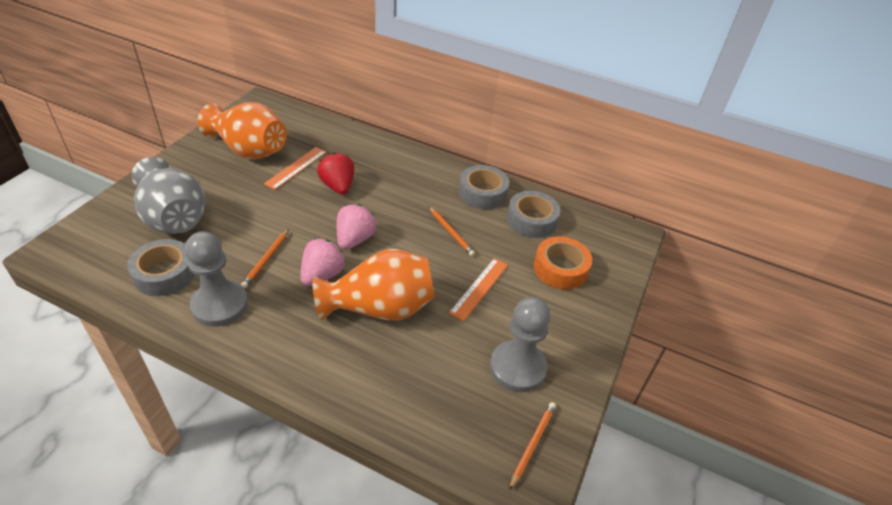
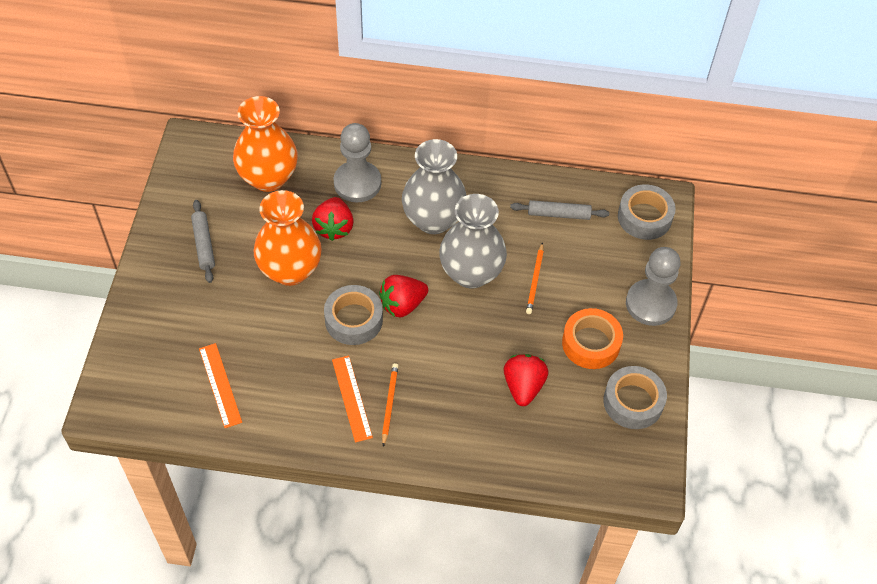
grey rolling pin: 0 -> 2
grey vase: 1 -> 2
orange pencil: 3 -> 2
pink strawberry: 2 -> 0
red strawberry: 1 -> 3

